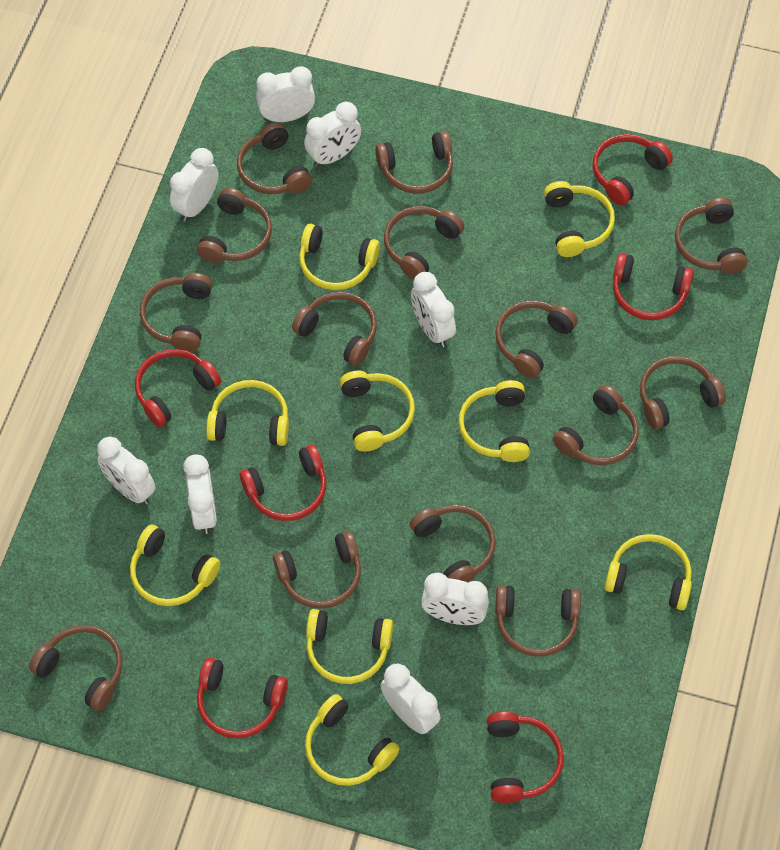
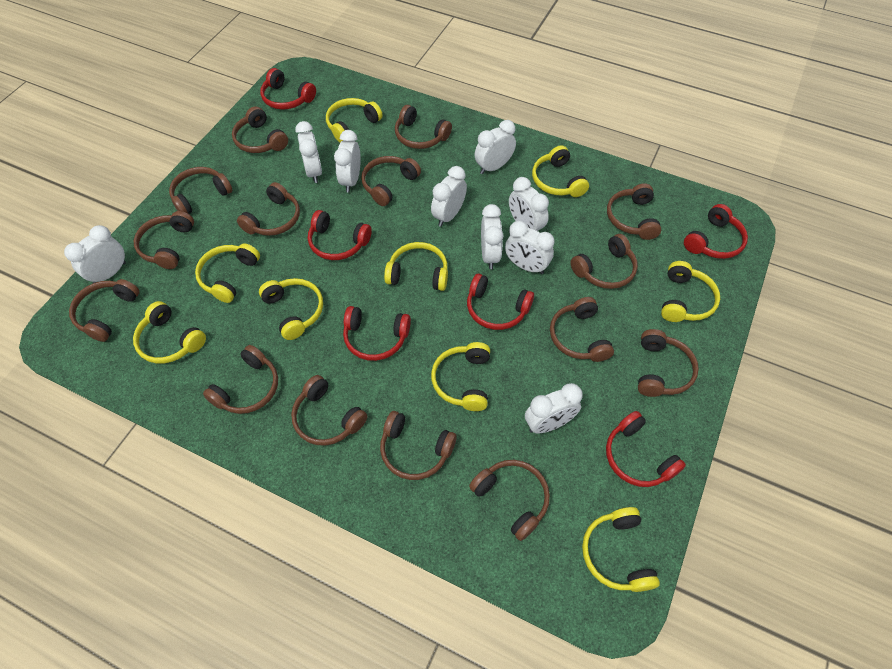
brown headphones: 14 -> 15
white clock: 8 -> 9

